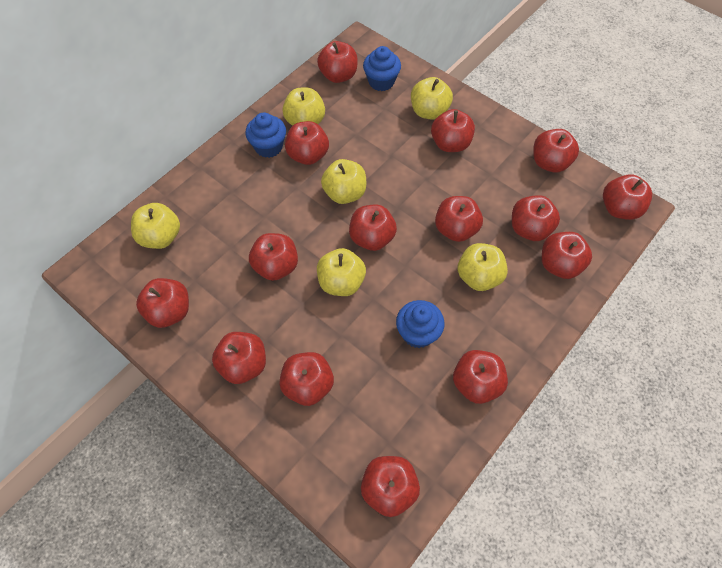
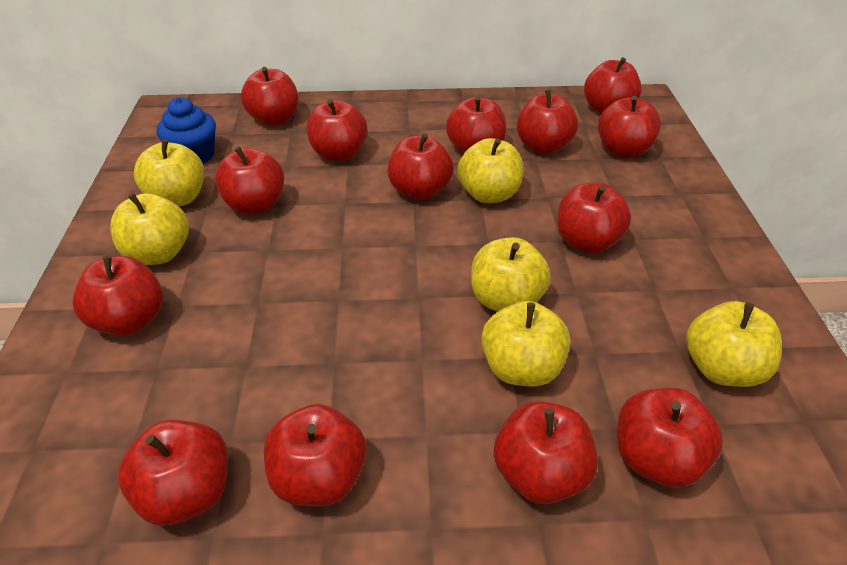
blue cupcake: 3 -> 1
red apple: 15 -> 14

